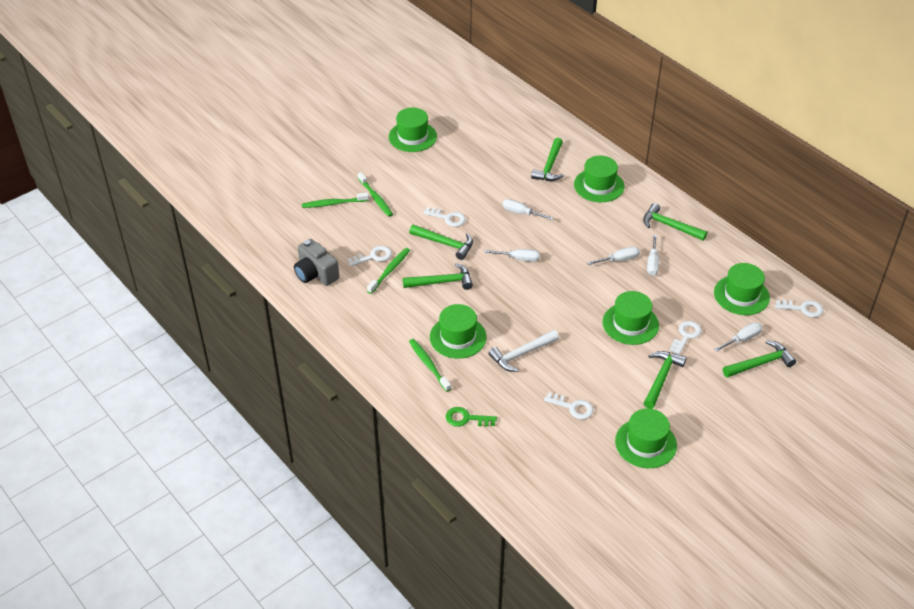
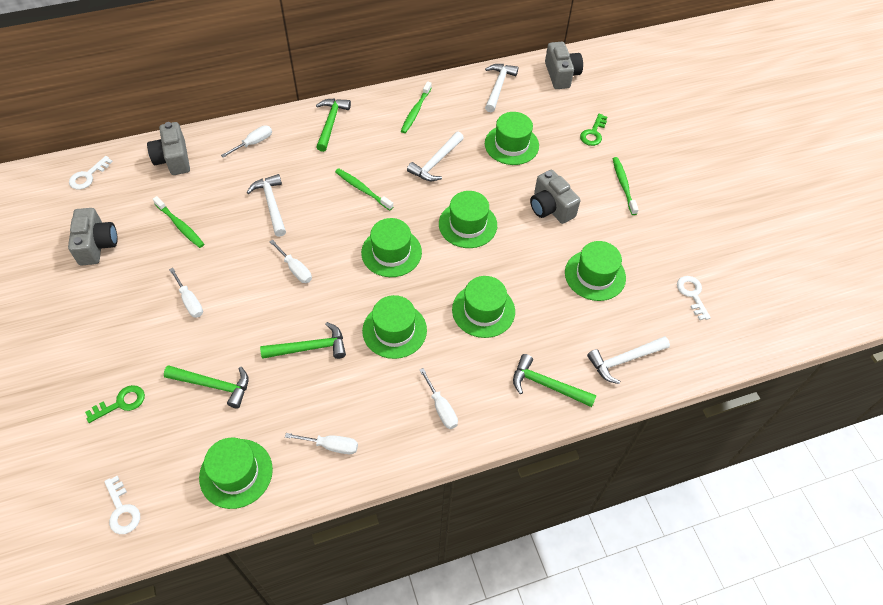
green hammer: 6 -> 4
green hat: 6 -> 7
green key: 1 -> 2
grey camera: 1 -> 4
white hammer: 1 -> 4
white key: 5 -> 3

